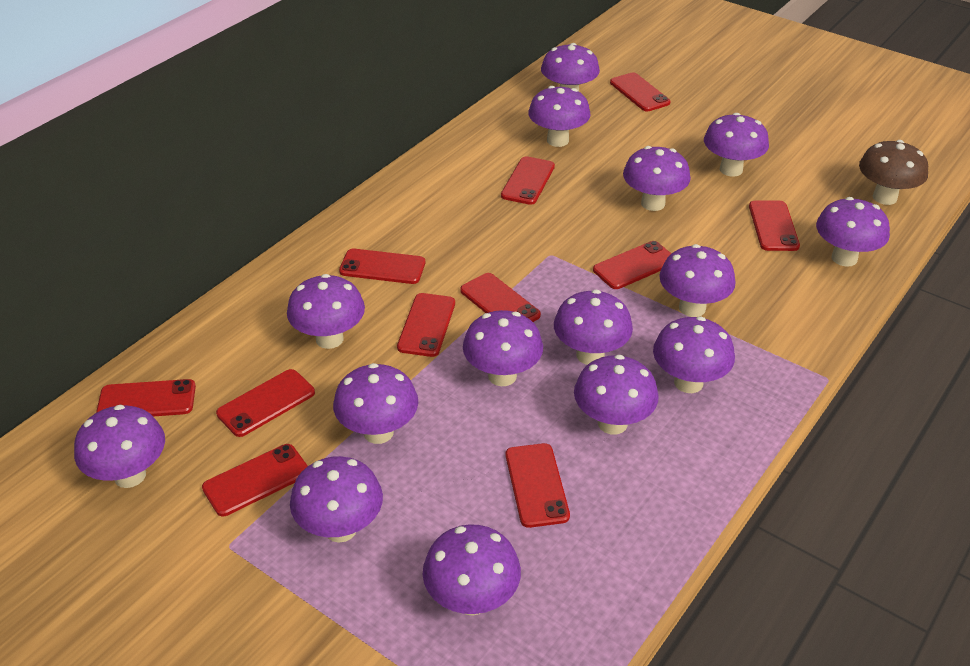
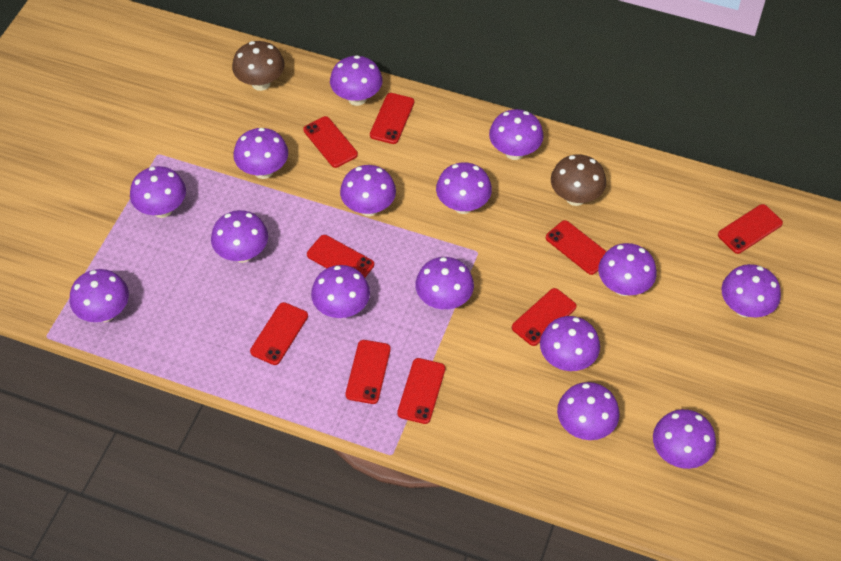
brown mushroom: 1 -> 2
red phone: 11 -> 9

